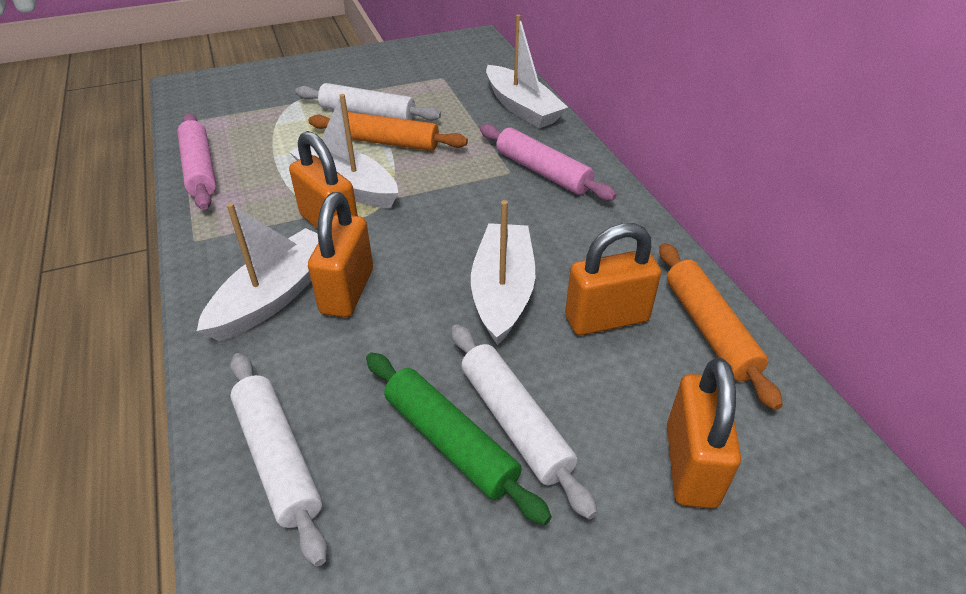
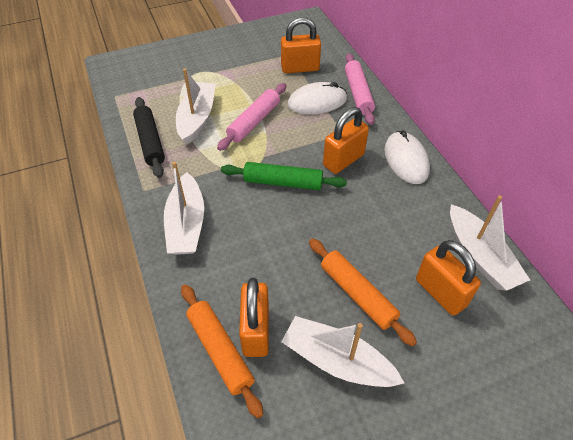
black rolling pin: 0 -> 1
white mouse: 0 -> 2
white rolling pin: 3 -> 0

